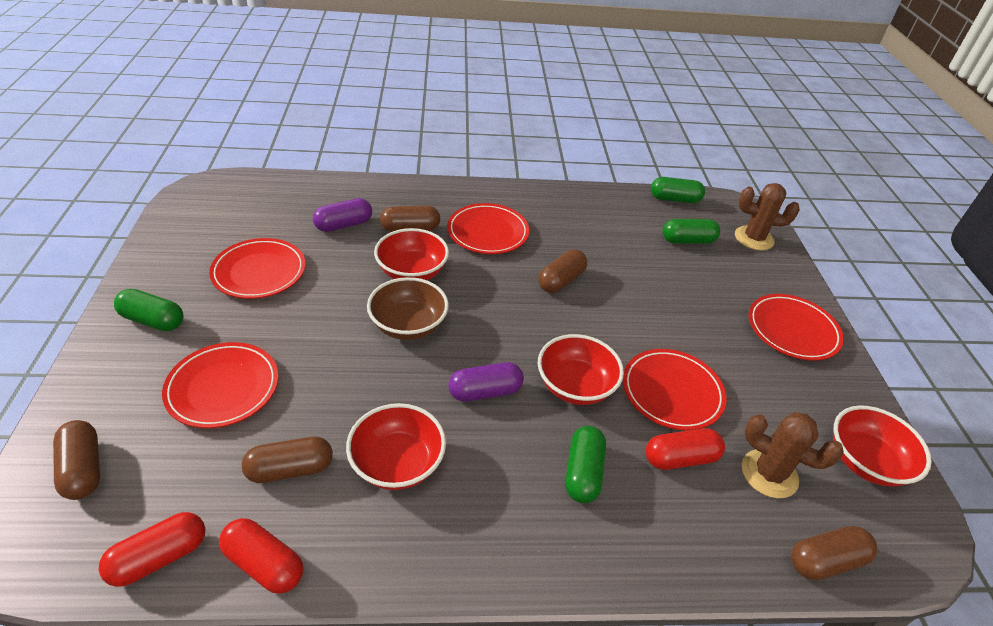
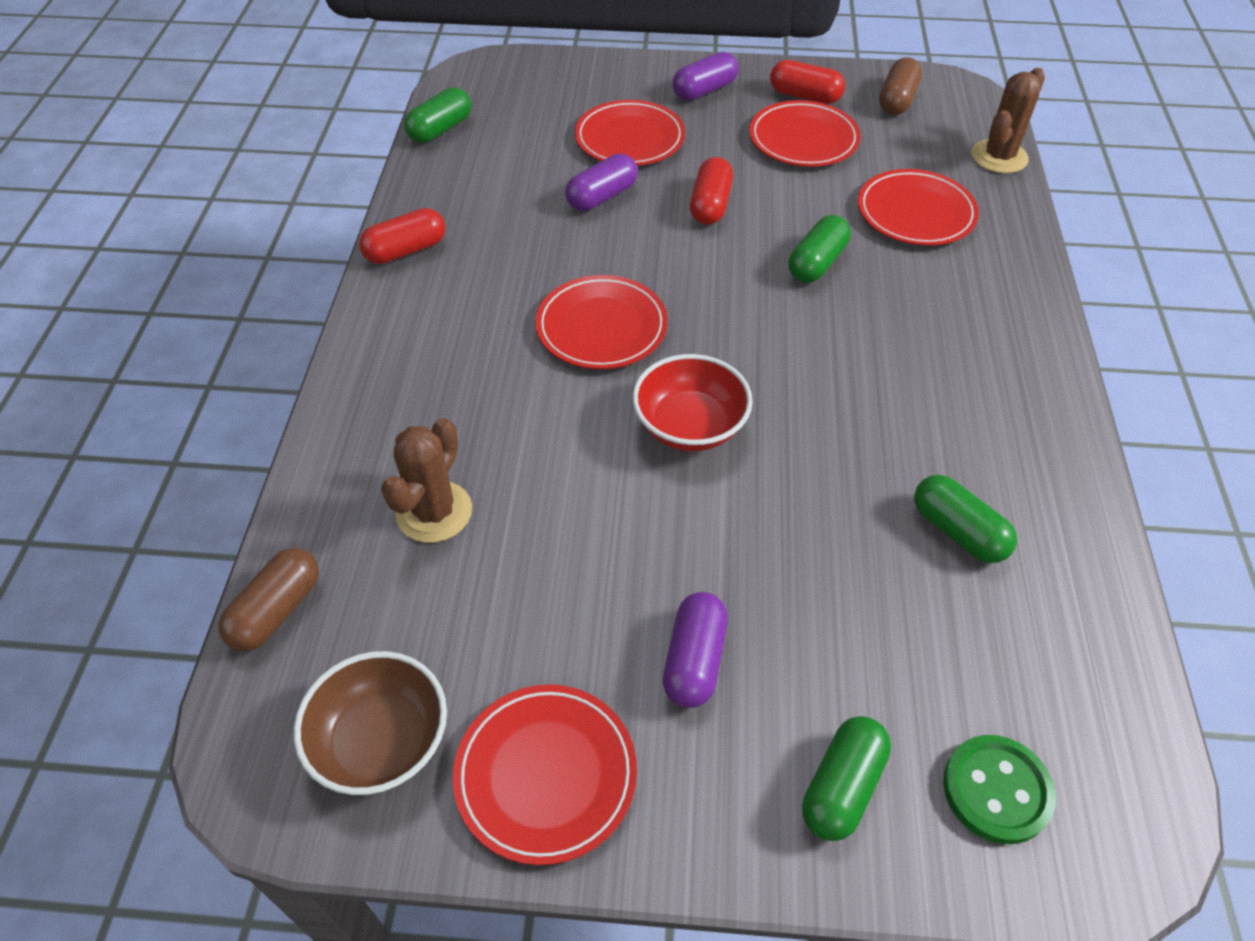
brown capsule: 5 -> 2
green button: 0 -> 1
purple capsule: 2 -> 3
red bowl: 4 -> 1

